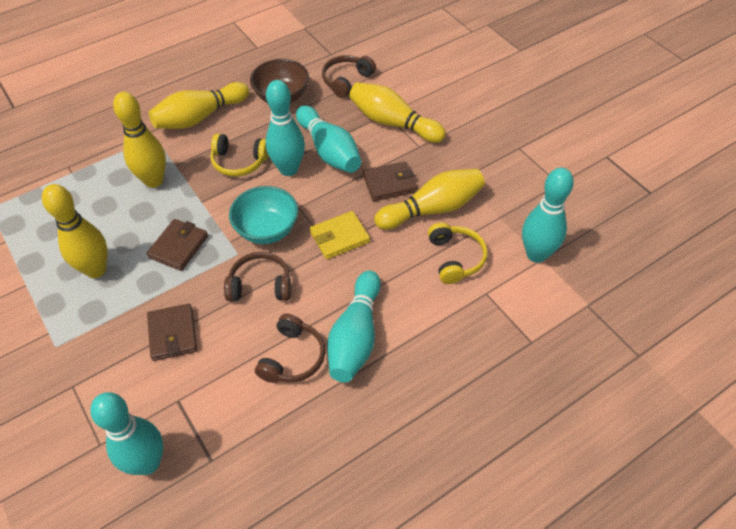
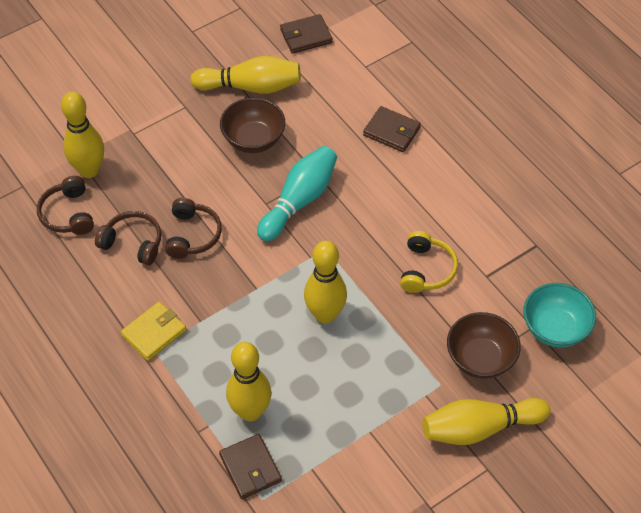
brown bowl: 1 -> 2
turquoise bowling pin: 5 -> 1
yellow headphones: 2 -> 1

